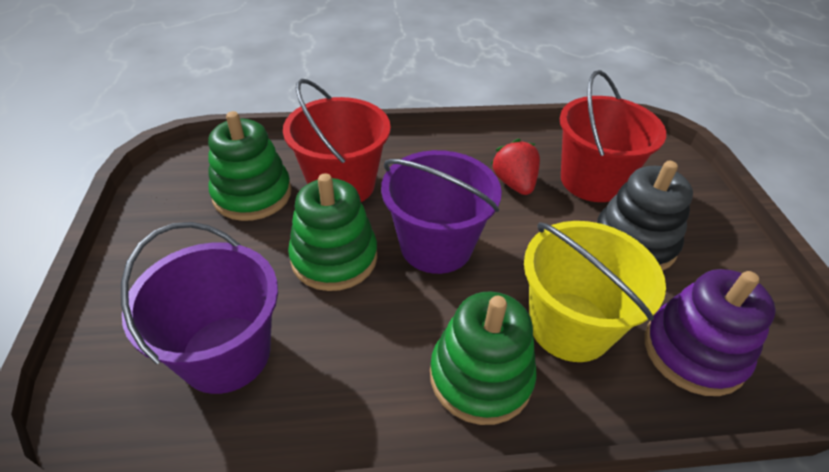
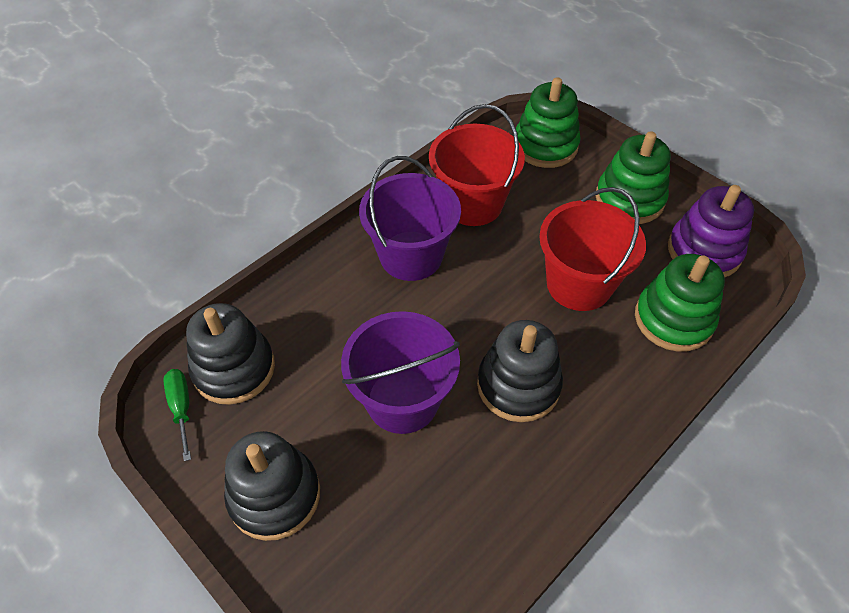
black stacking toy: 1 -> 3
green screwdriver: 0 -> 1
red strawberry: 1 -> 0
yellow bucket: 1 -> 0

